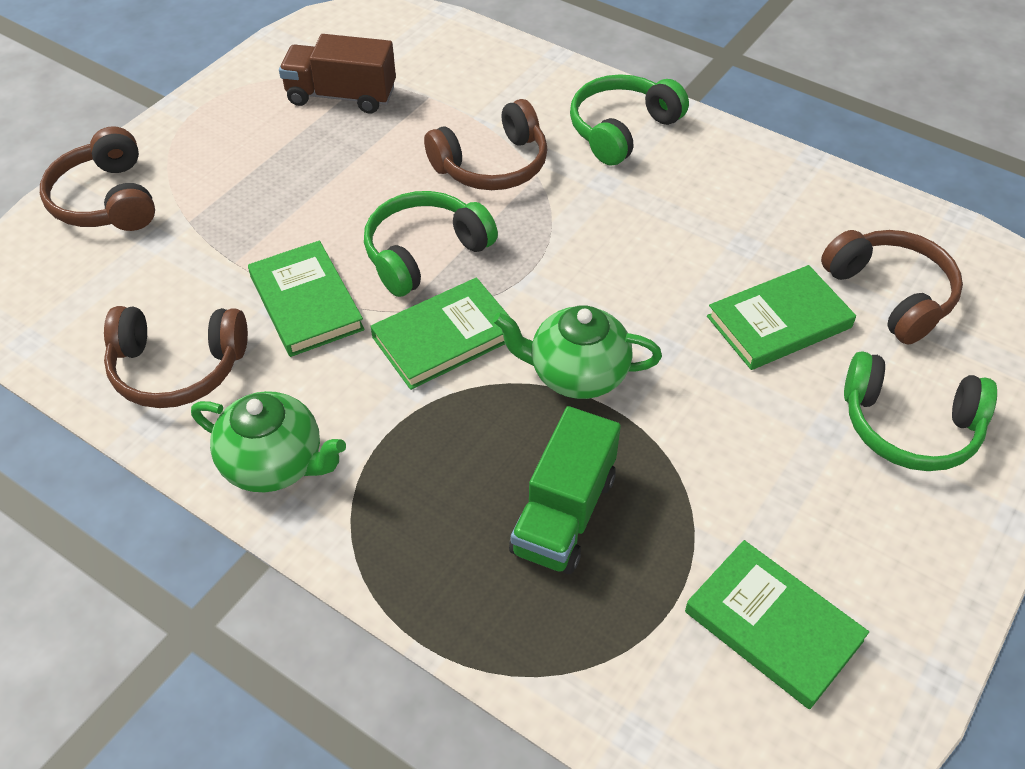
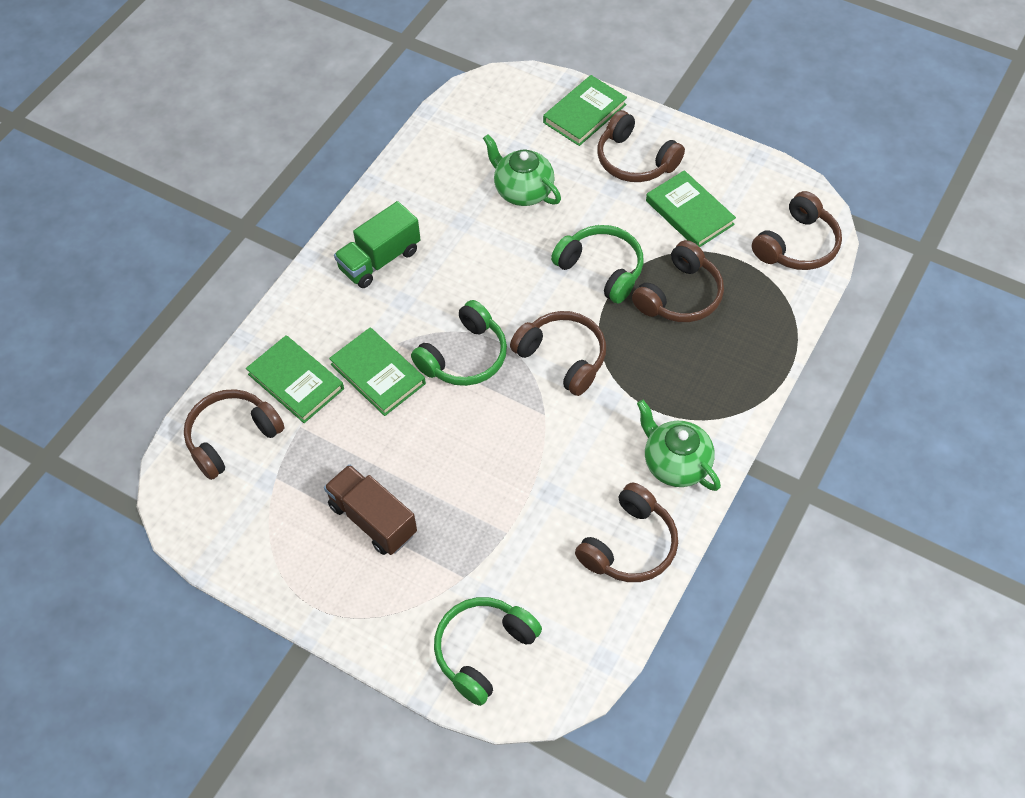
brown headphones: 4 -> 6

